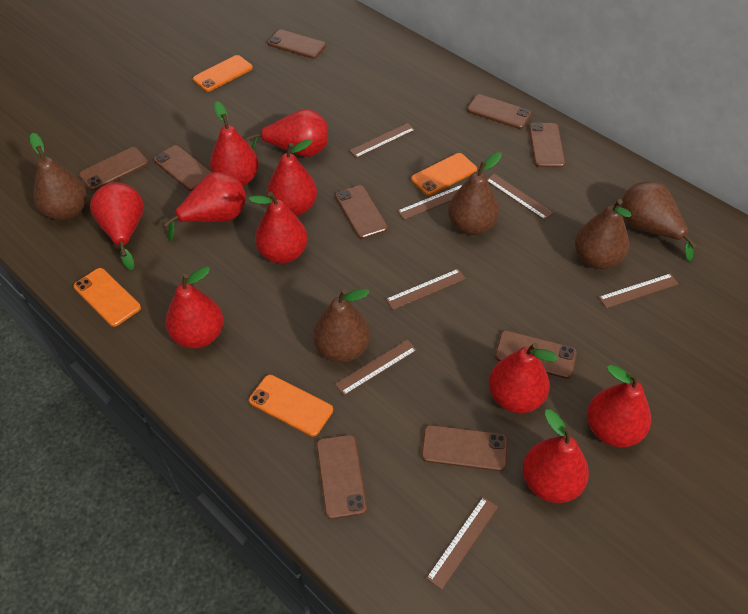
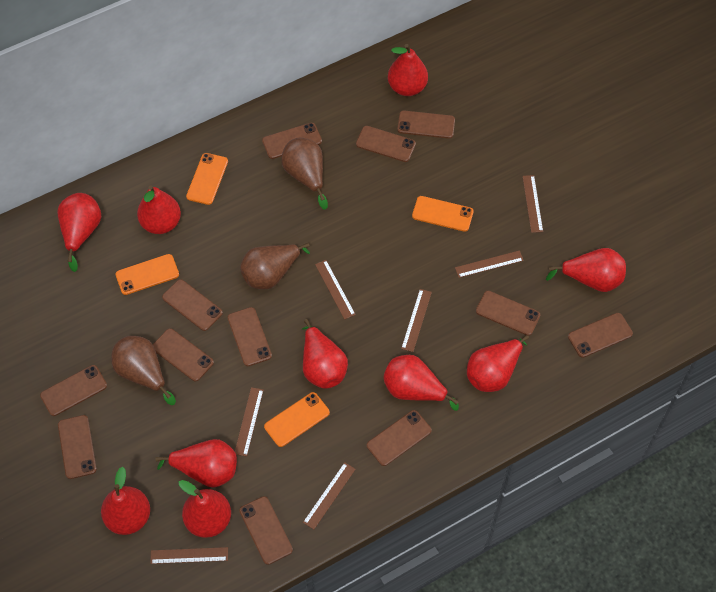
brown pear: 5 -> 3
brown phone: 9 -> 12

